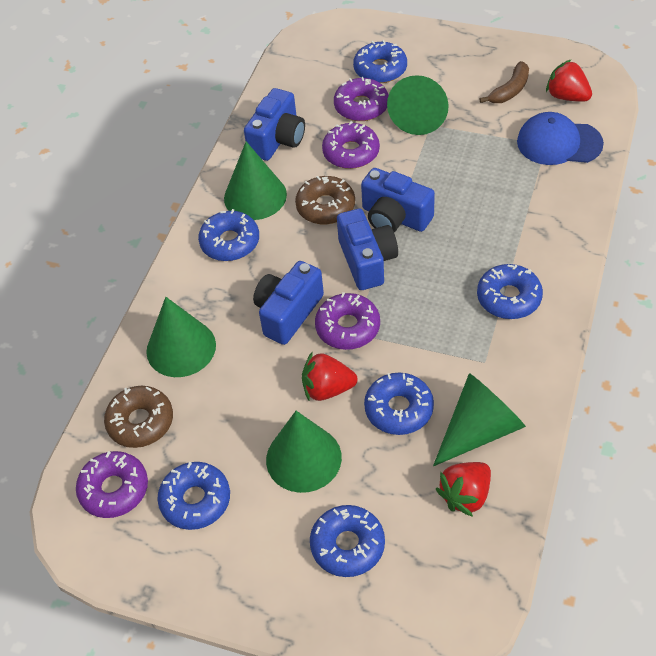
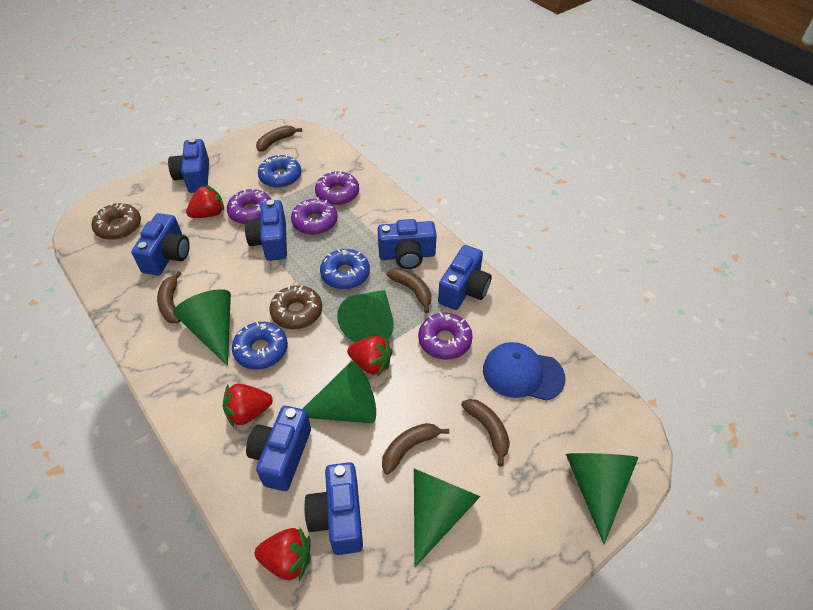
blue camera: 4 -> 7
blue donut: 6 -> 3
brown banana: 1 -> 5
red strawberry: 3 -> 4

